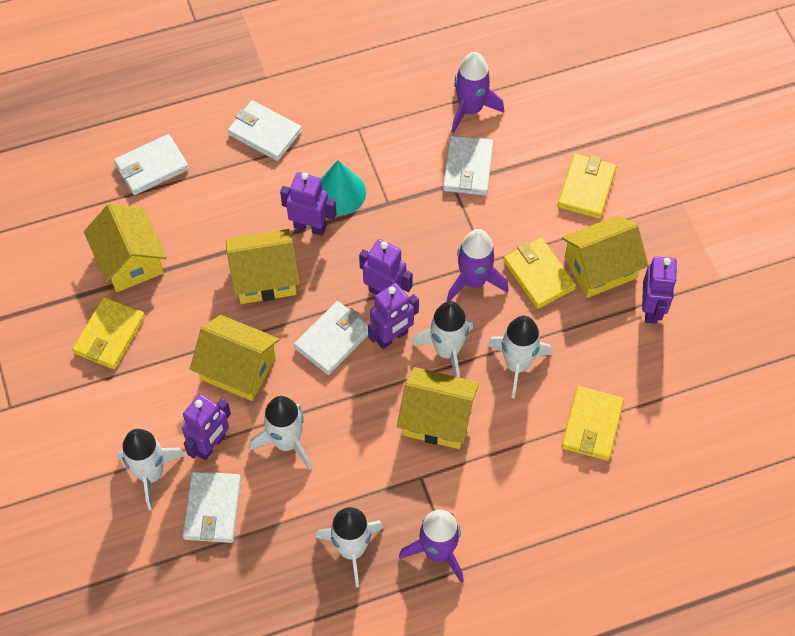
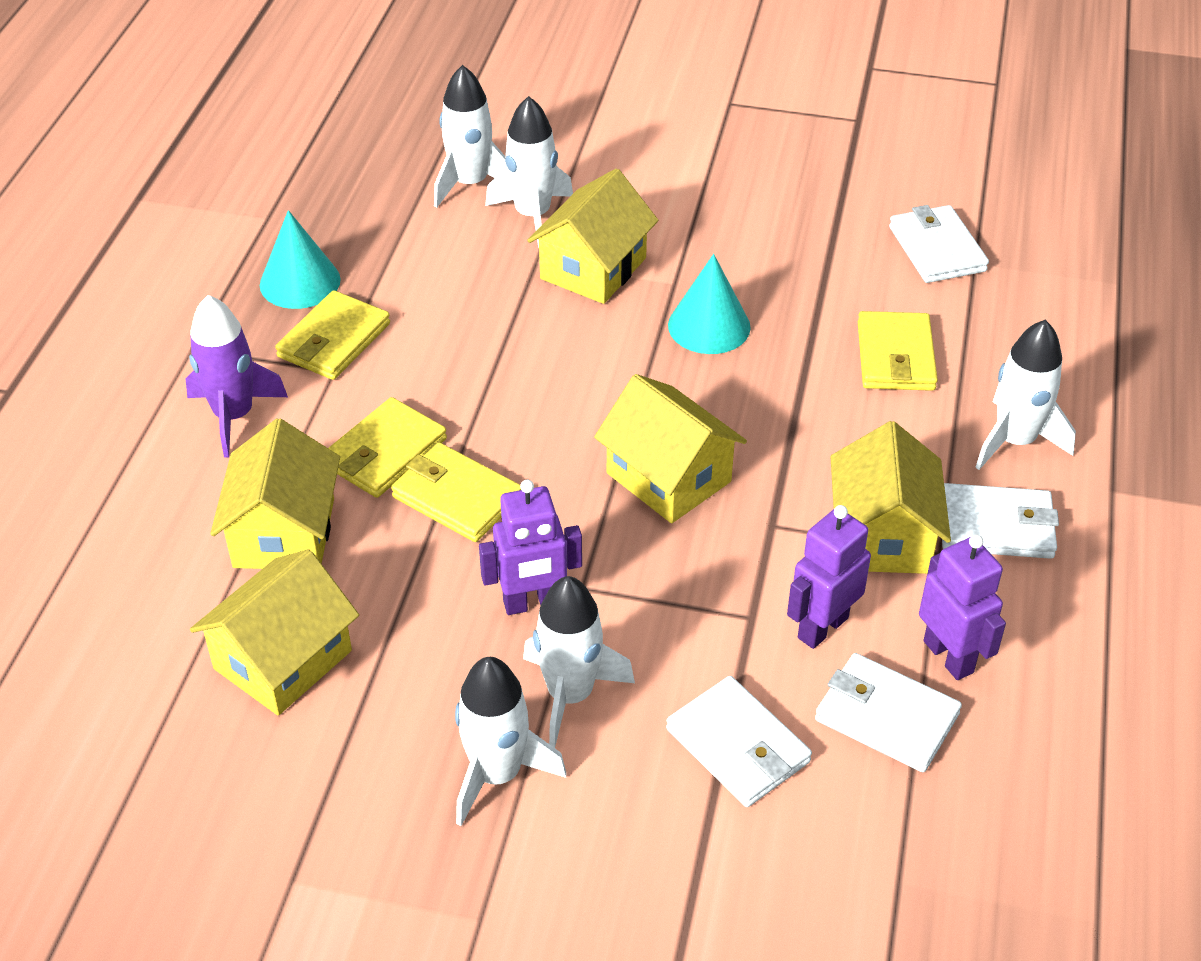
purple robot: 5 -> 3
purple rocket: 3 -> 1
turquoise cone: 1 -> 2
white wallet: 5 -> 4

